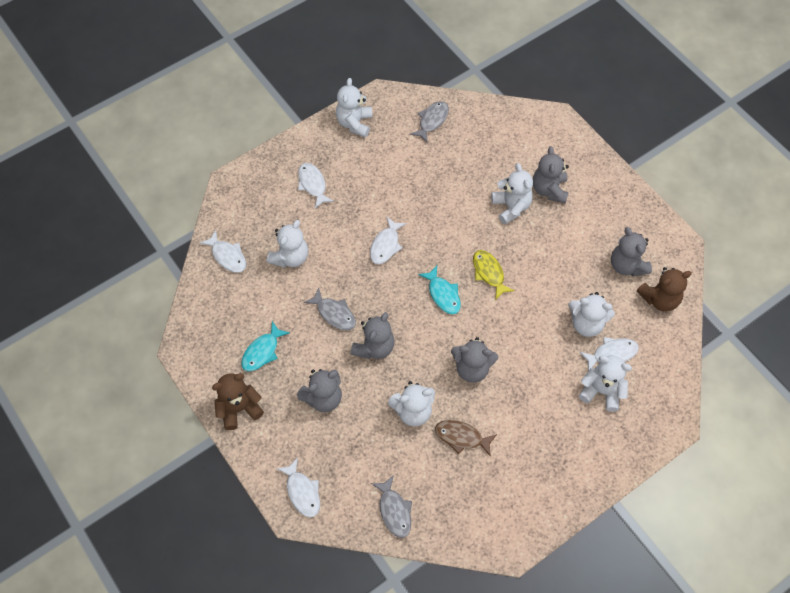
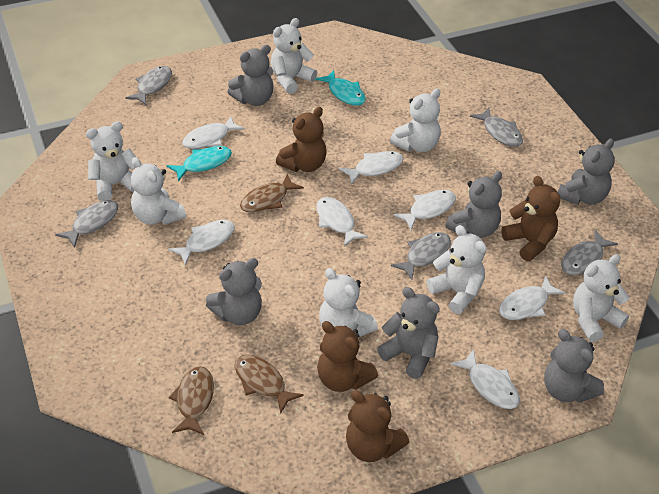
brown fish: 1 -> 3
brown teddy bear: 2 -> 4
grey fish: 3 -> 5
grey teddy bear: 5 -> 6
white fish: 5 -> 7
white teddy bear: 6 -> 7
yellow fish: 1 -> 0

